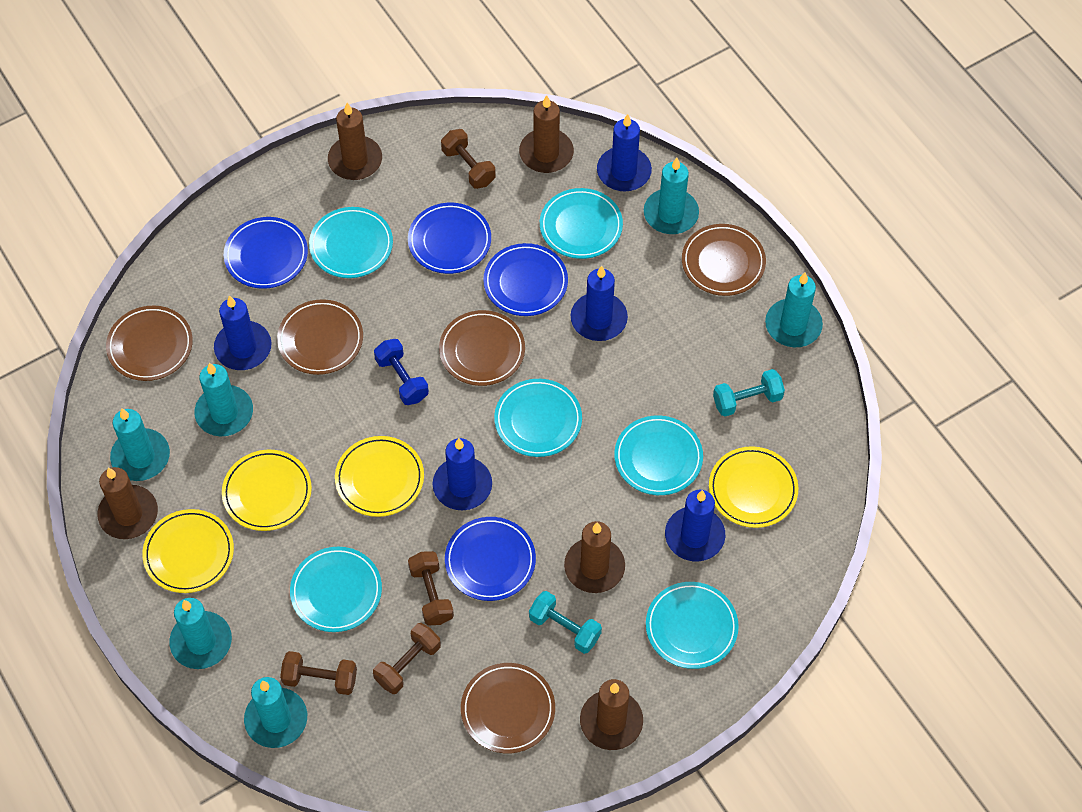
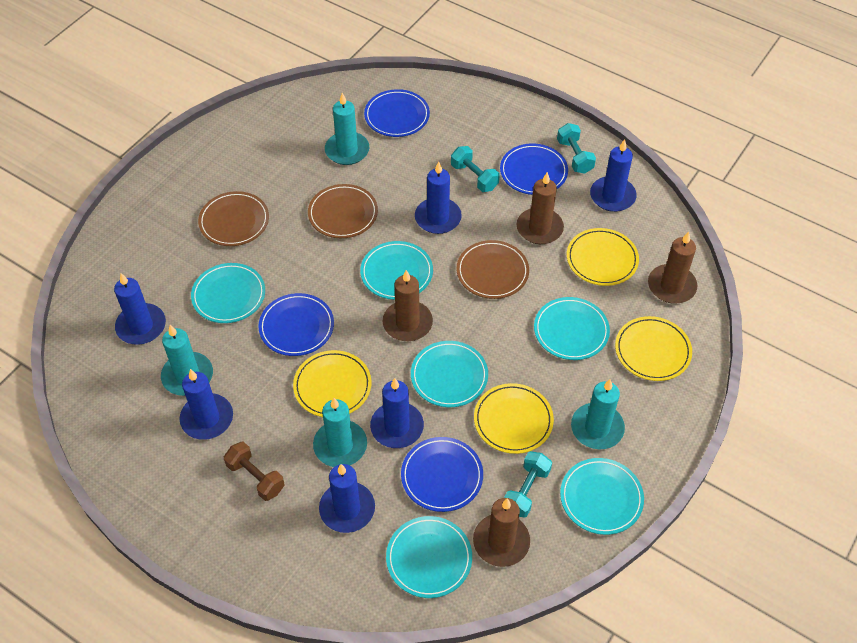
blue candle: 5 -> 6
blue dumbbell: 1 -> 0
brown candle: 5 -> 4
brown dumbbell: 4 -> 1
brown plate: 5 -> 3
turquoise candle: 6 -> 4
turquoise dumbbell: 2 -> 3

